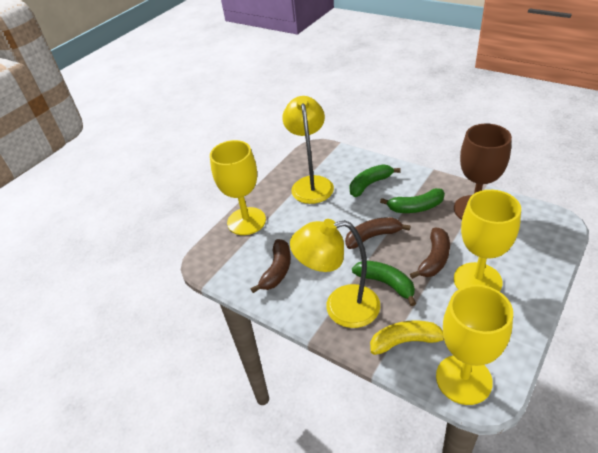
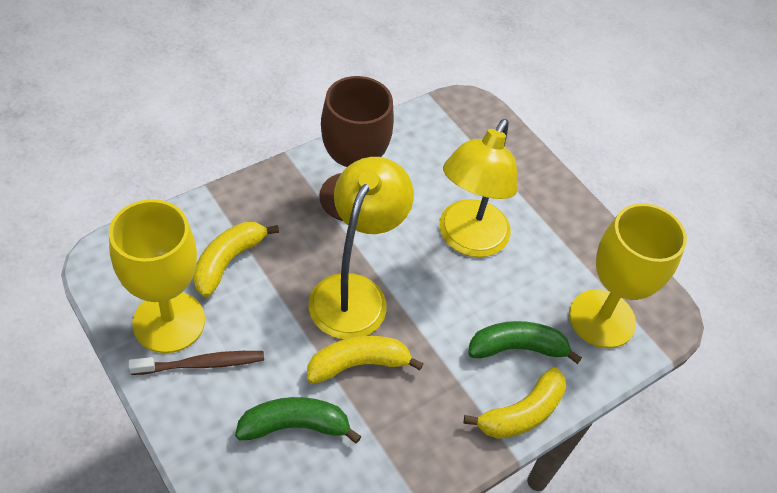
brown banana: 3 -> 0
brown toothbrush: 0 -> 1
green banana: 3 -> 2
yellow banana: 1 -> 3
yellow goblet: 3 -> 2

